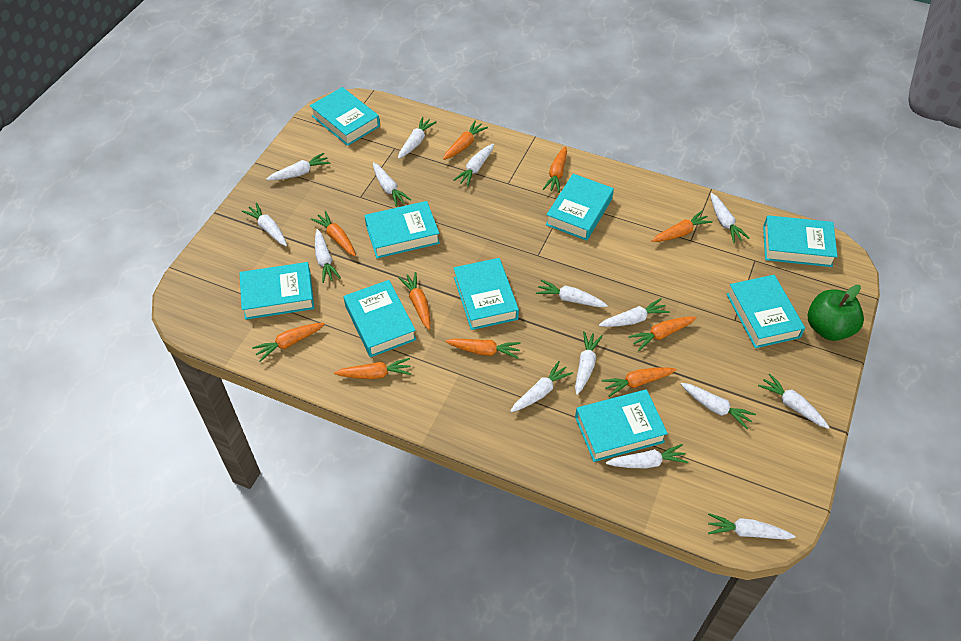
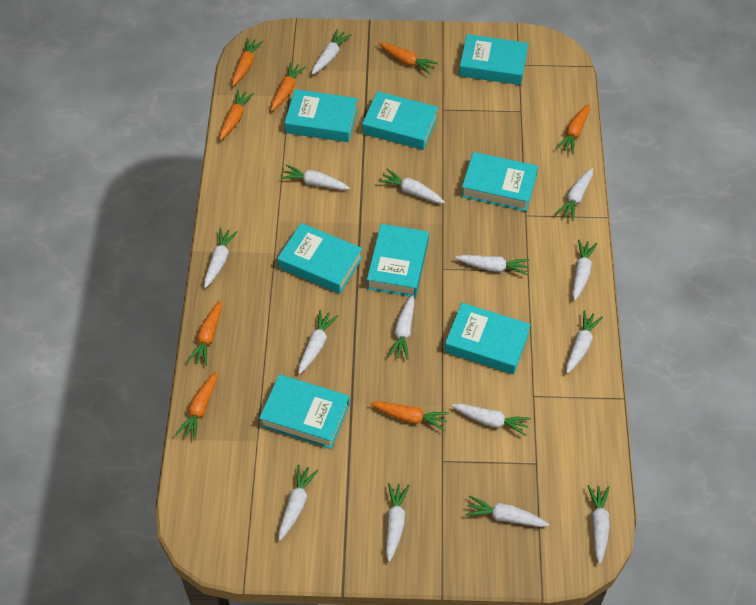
green apple: 1 -> 0
orange carrot: 10 -> 8
turquoise book: 9 -> 8

